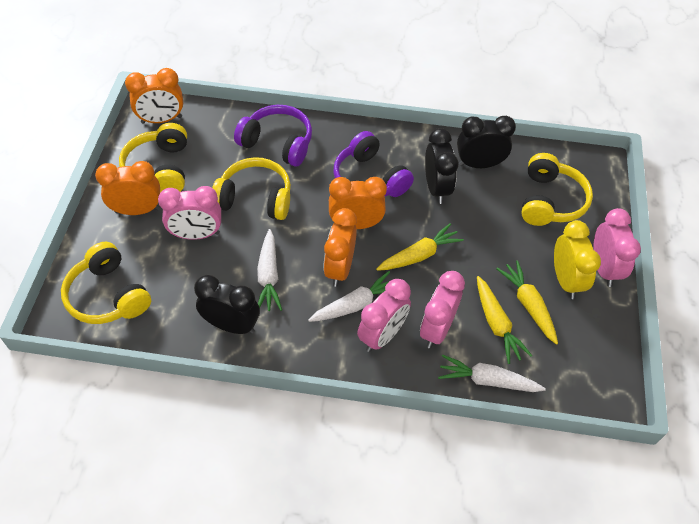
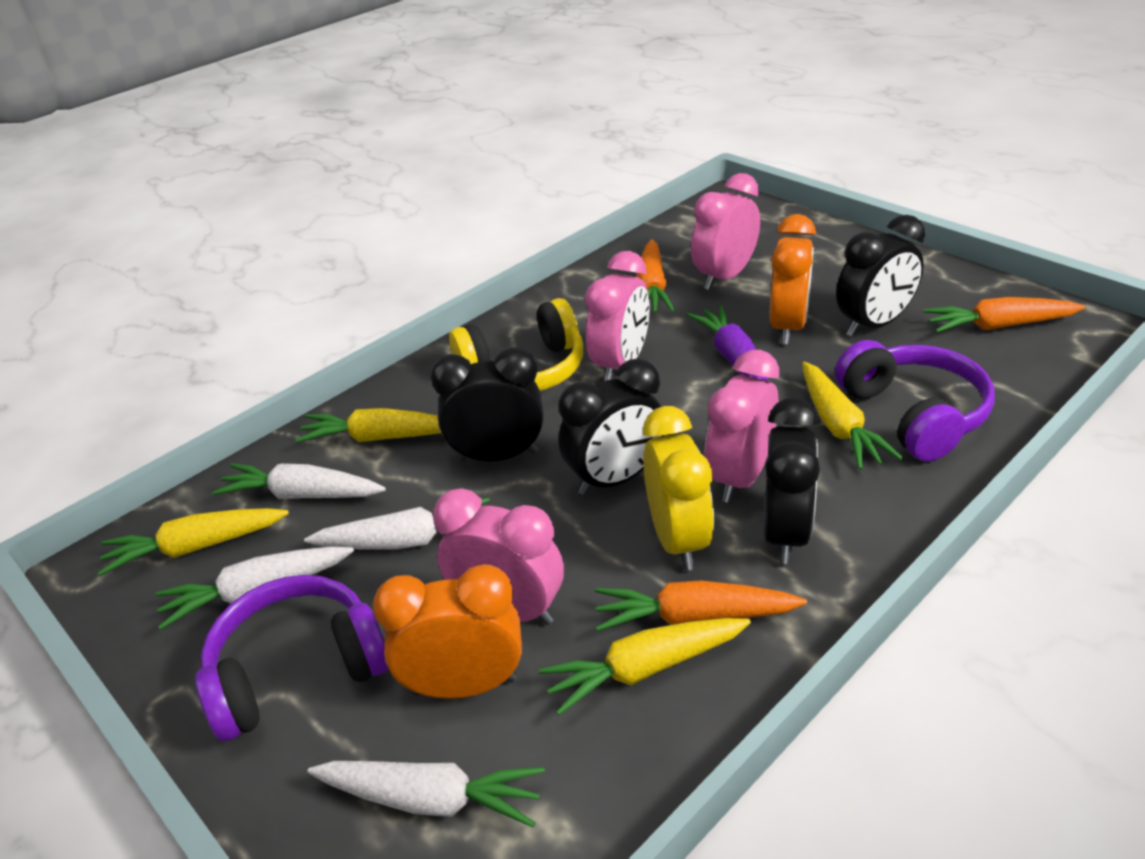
black clock: 3 -> 4
orange carrot: 0 -> 3
orange clock: 4 -> 2
purple carrot: 0 -> 1
white carrot: 3 -> 4
yellow carrot: 3 -> 4
yellow headphones: 4 -> 1

